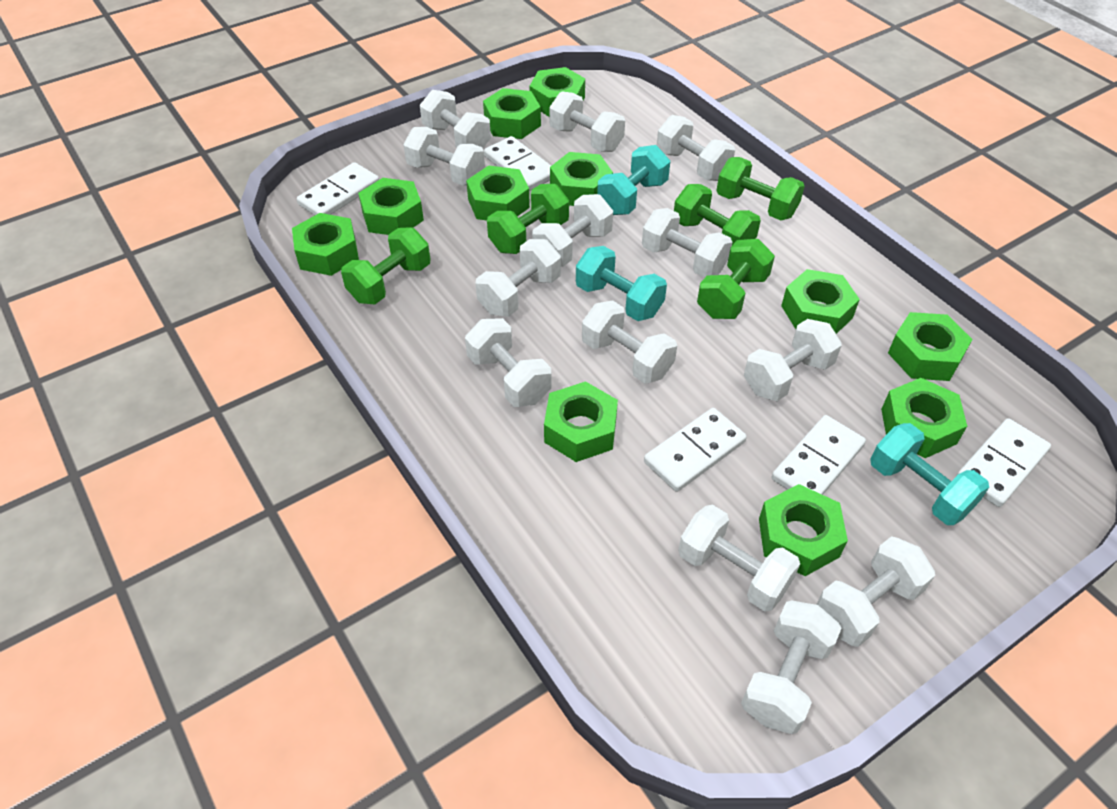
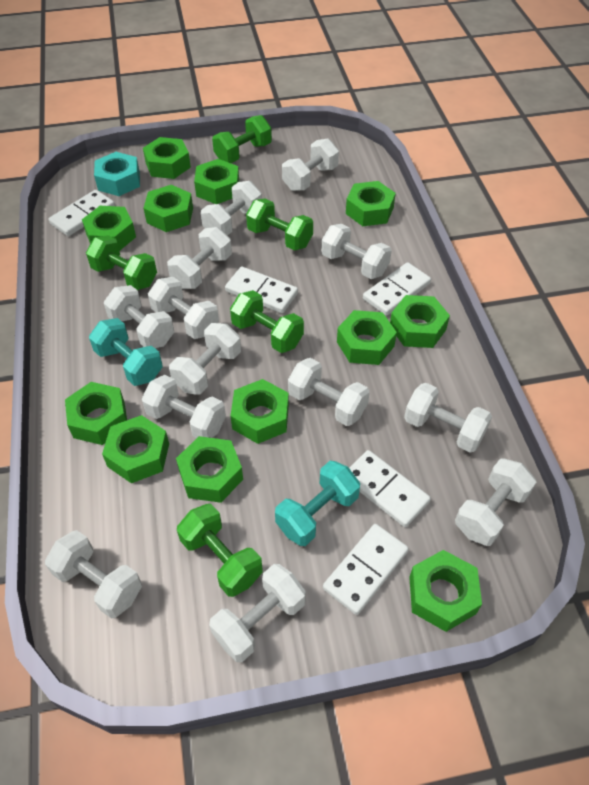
green nut: 11 -> 12
turquoise dumbbell: 3 -> 2
turquoise nut: 0 -> 1

